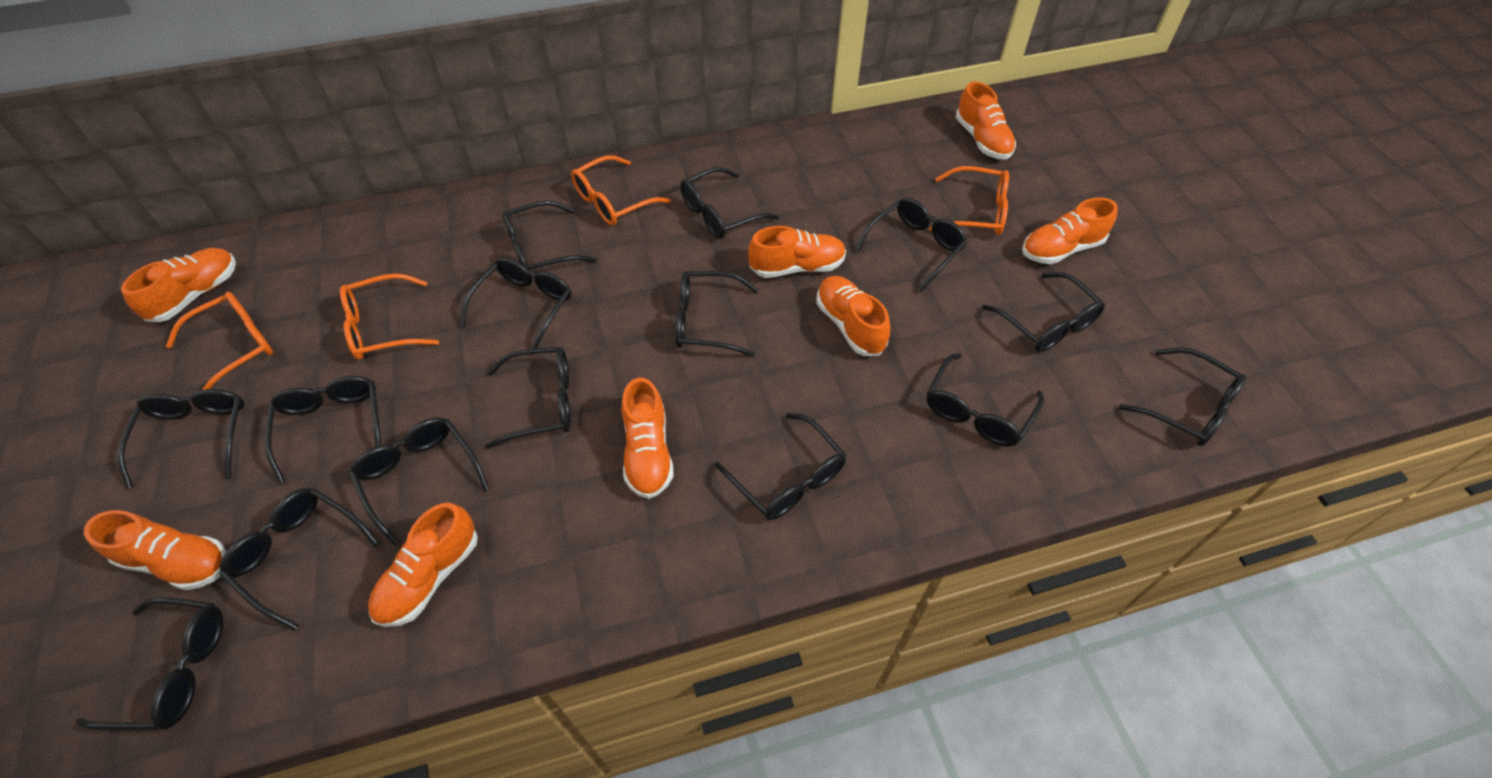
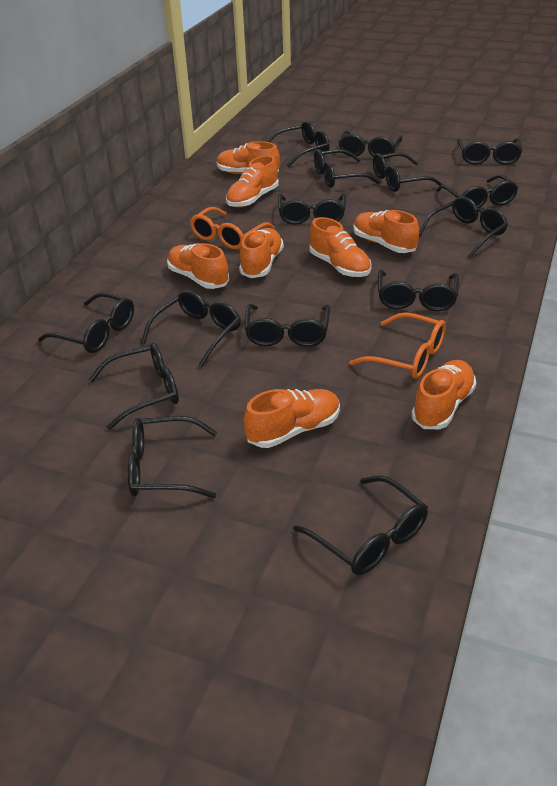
orange glasses: 4 -> 2

